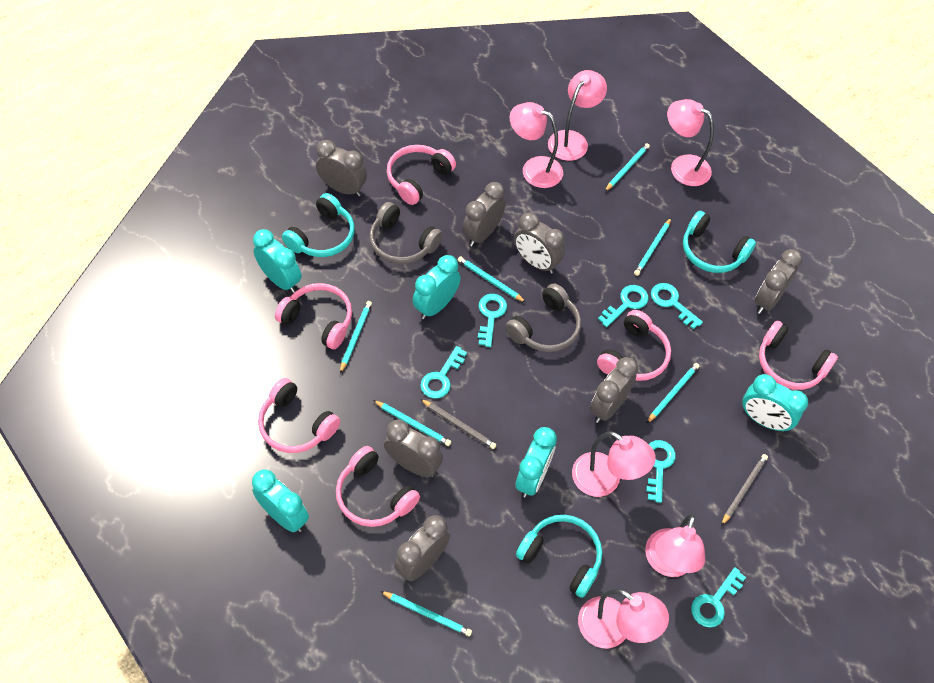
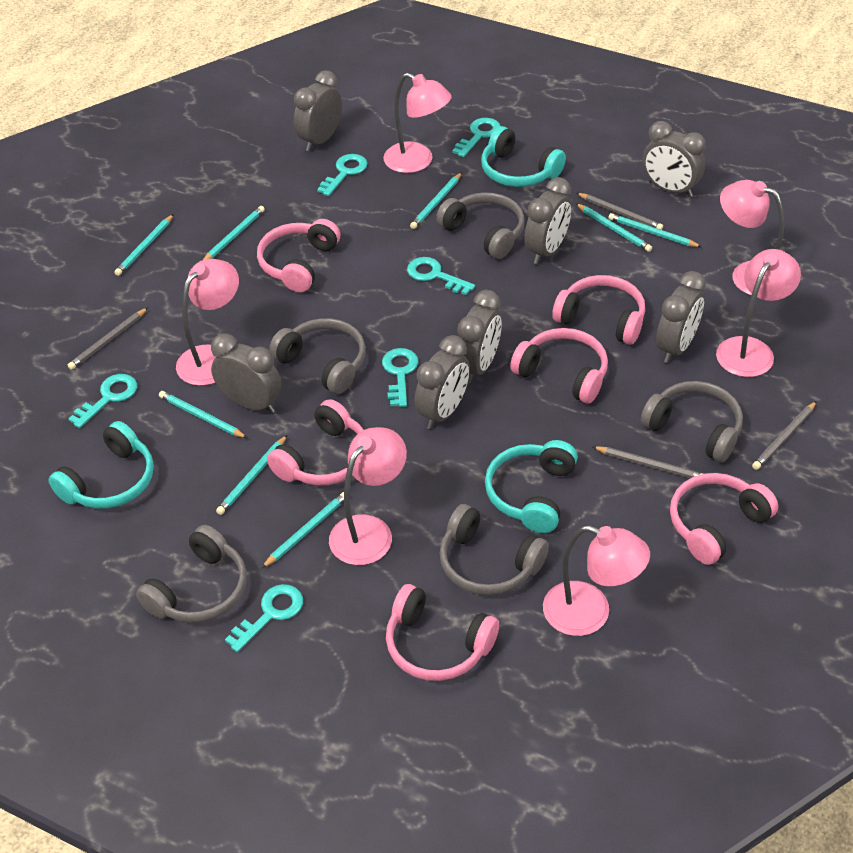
grey headphones: 2 -> 5
grey pencil: 2 -> 4
turquoise clock: 5 -> 0
turquoise pencil: 7 -> 8

